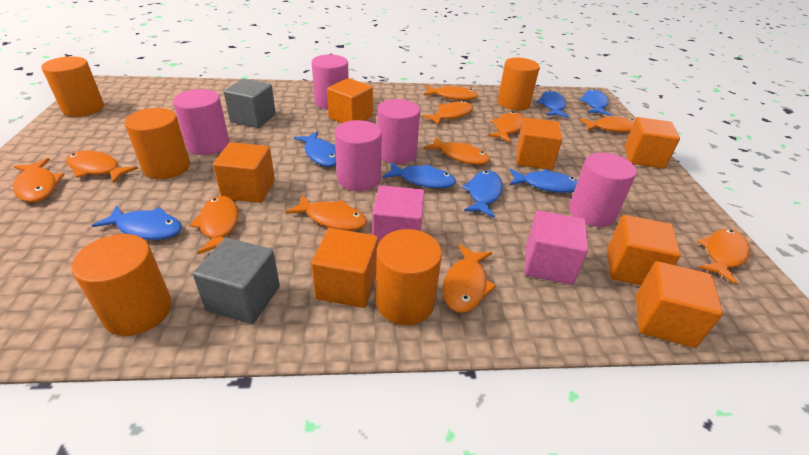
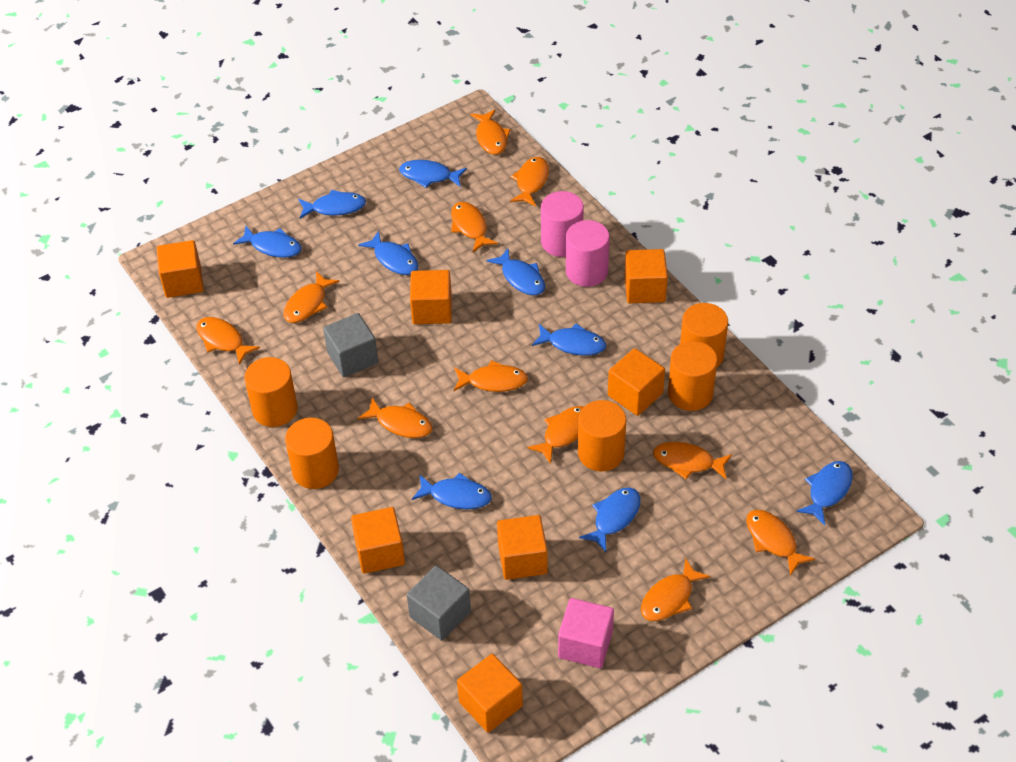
blue fish: 7 -> 9
pink cube: 2 -> 1
pink cylinder: 5 -> 2

